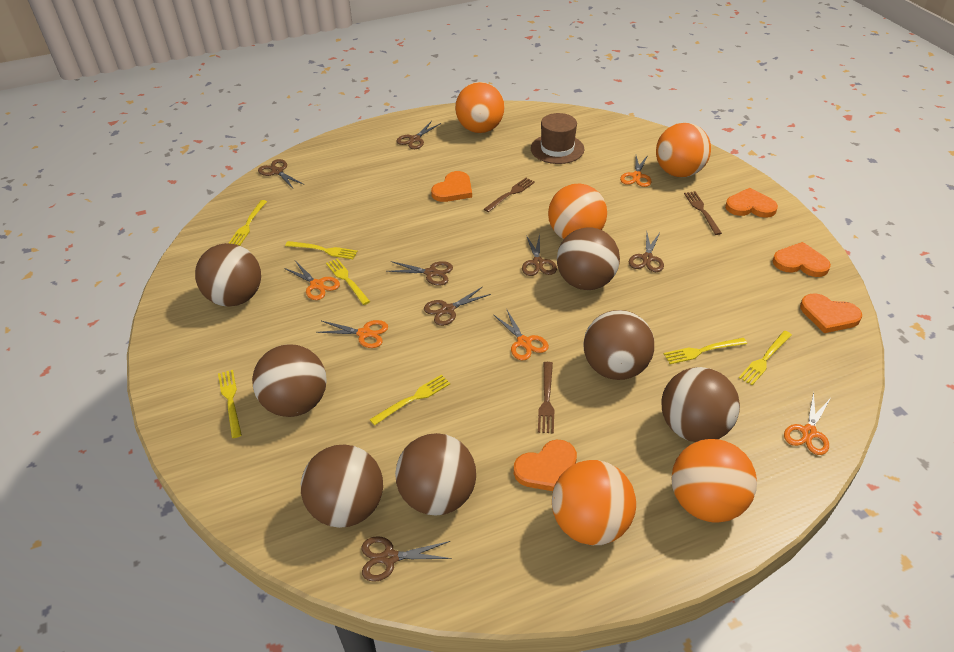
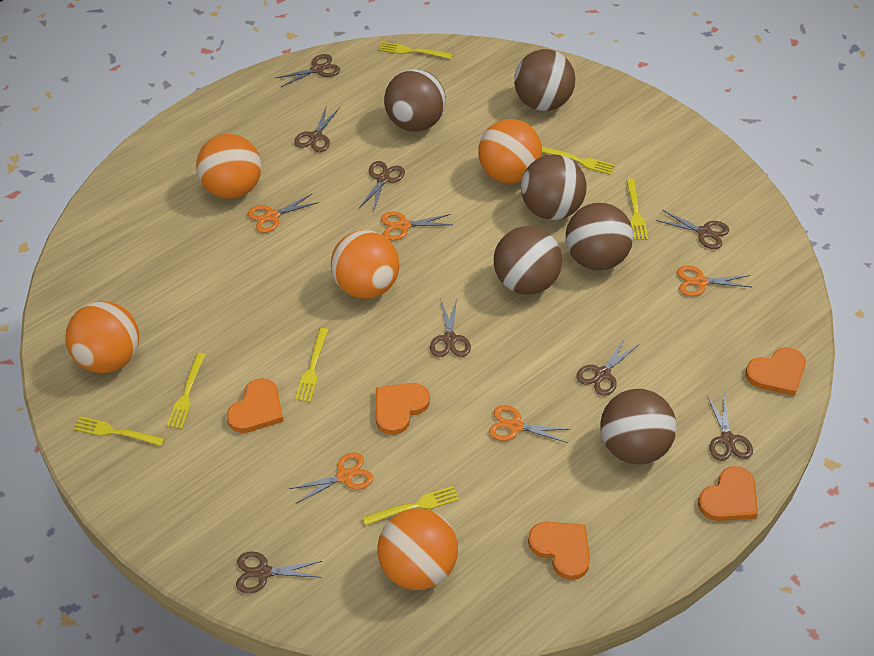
brown ball: 7 -> 6
brown fork: 3 -> 0
brown hat: 1 -> 0
brown scissors: 7 -> 8

